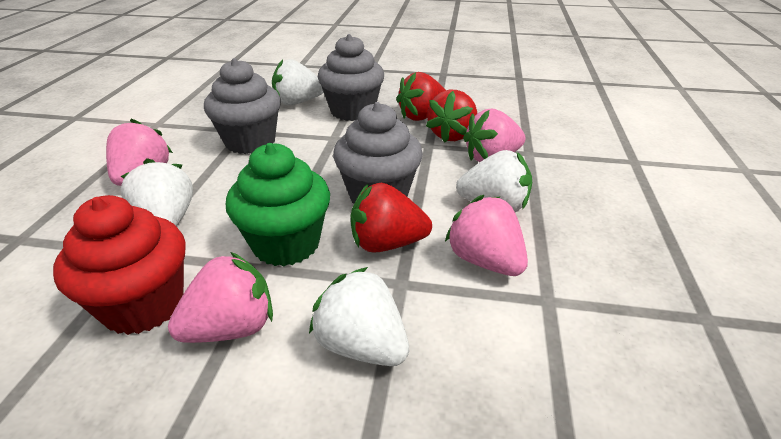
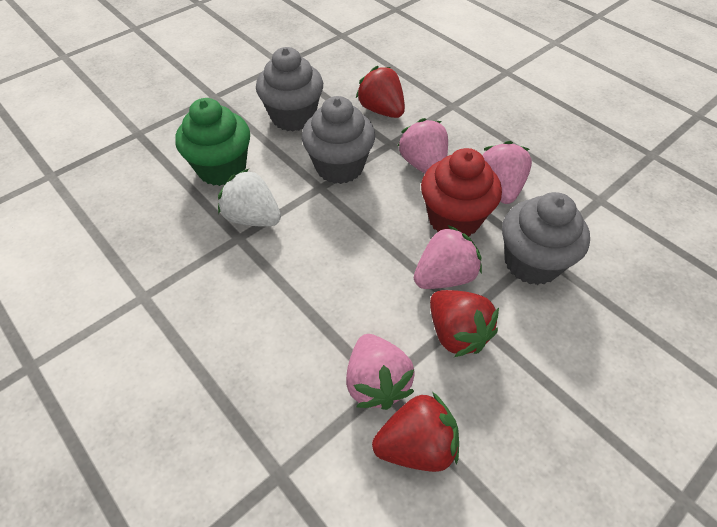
white strawberry: 4 -> 1

